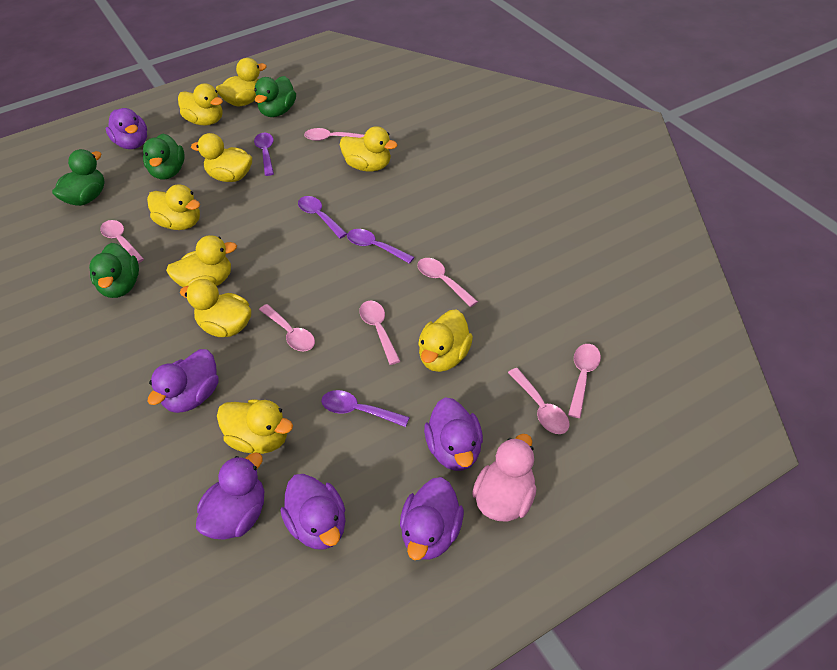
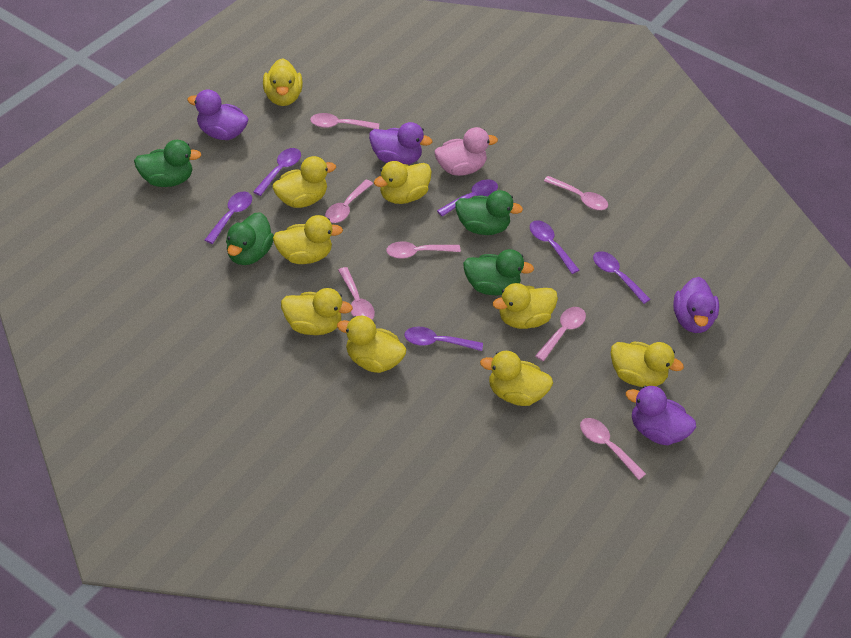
purple duck: 6 -> 4
purple spoon: 4 -> 6

